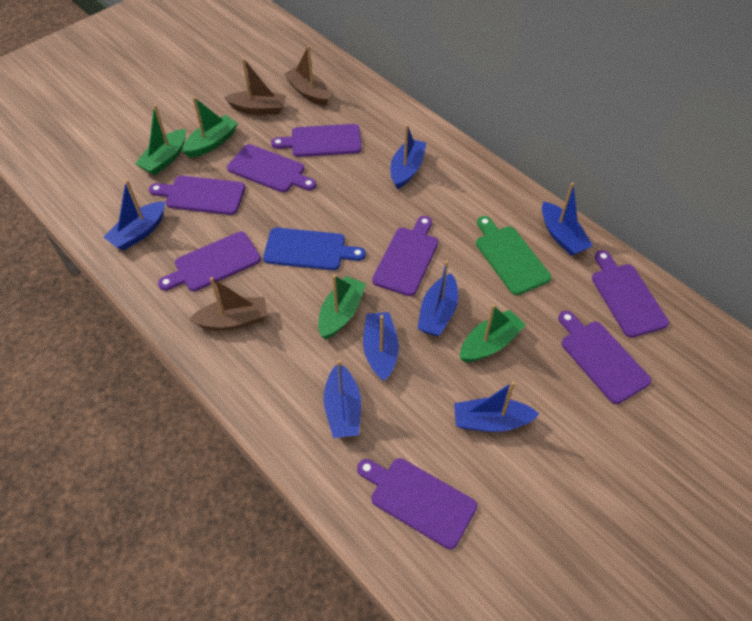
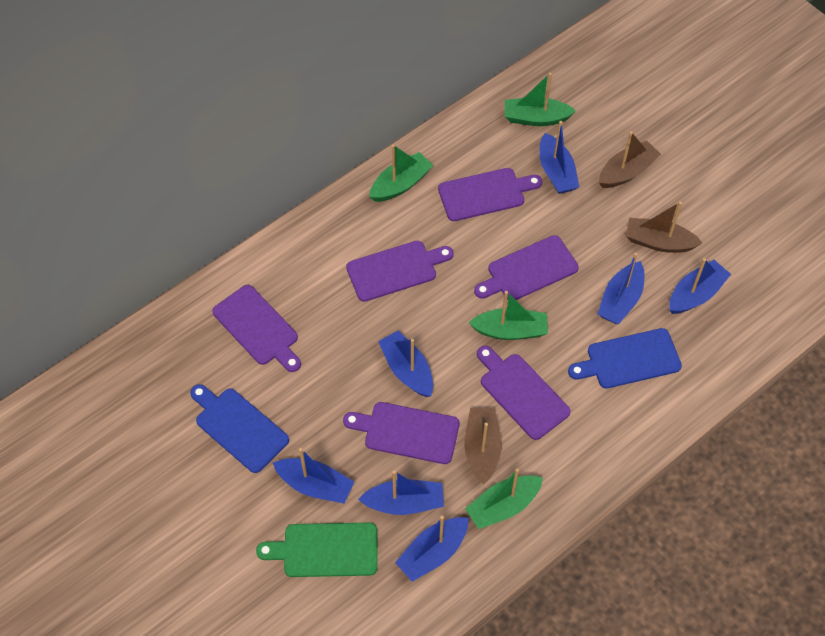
blue cutting board: 1 -> 2
purple cutting board: 8 -> 6

